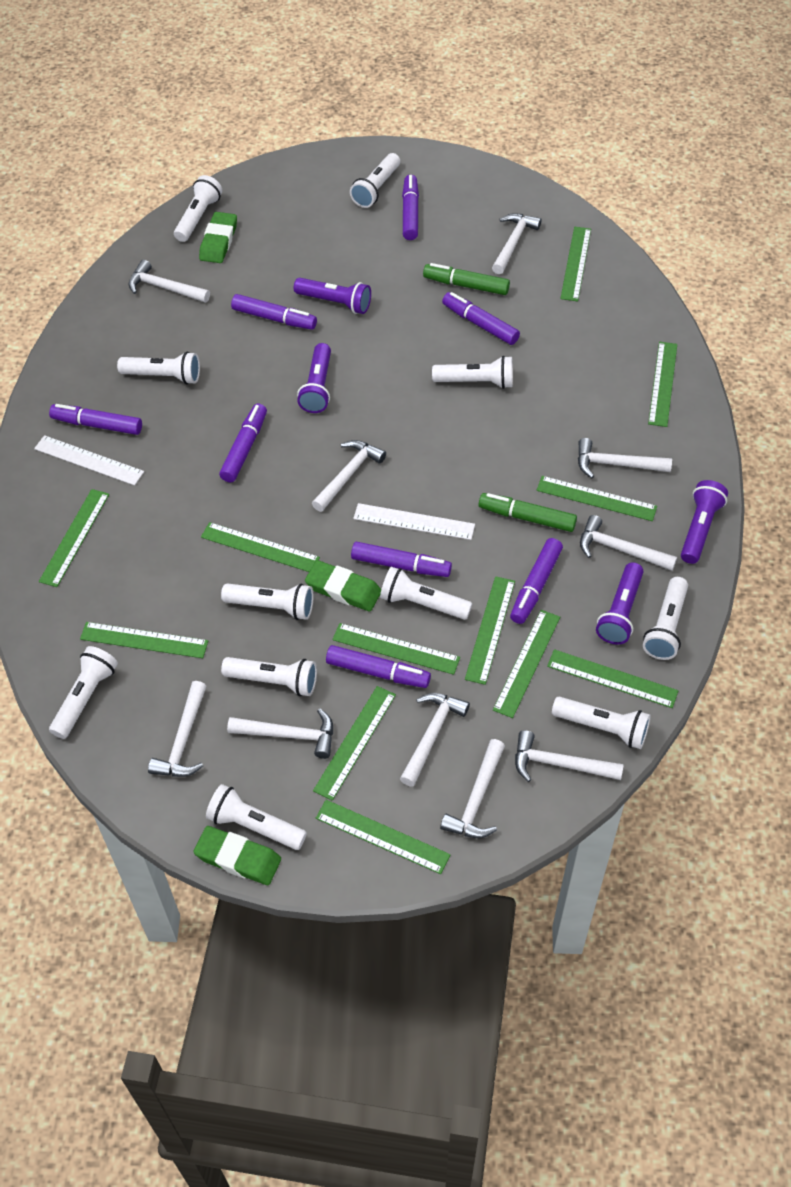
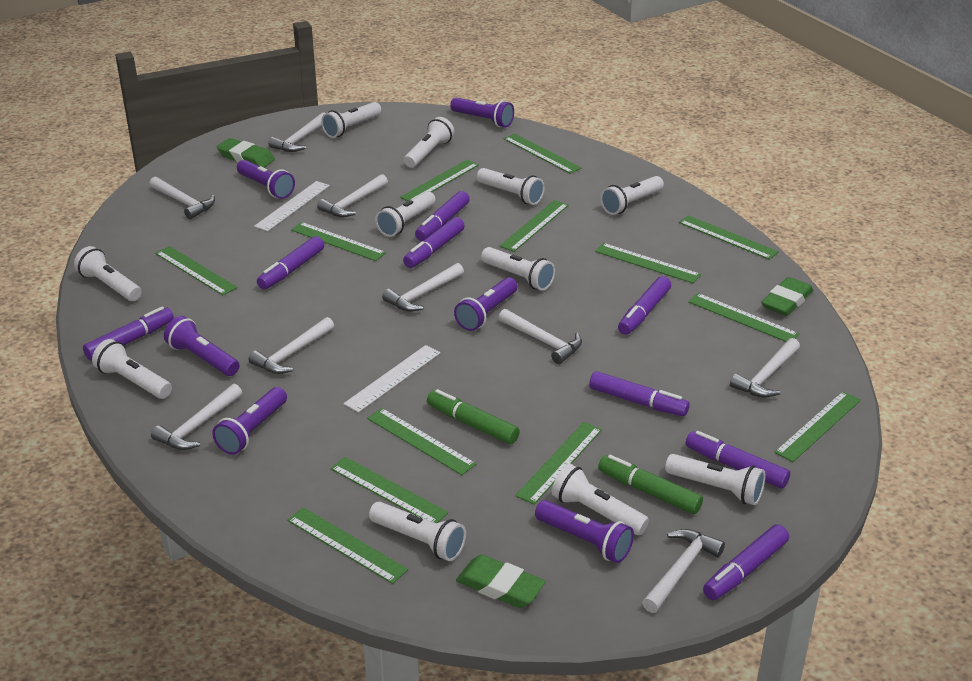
green ruler: 12 -> 13
purple flashlight: 4 -> 6
white hammer: 10 -> 9

